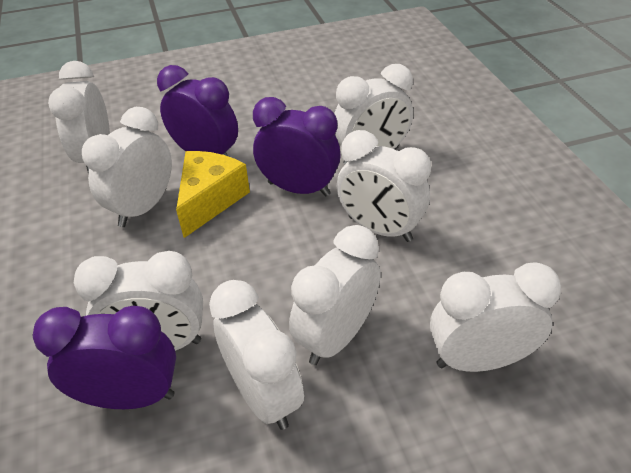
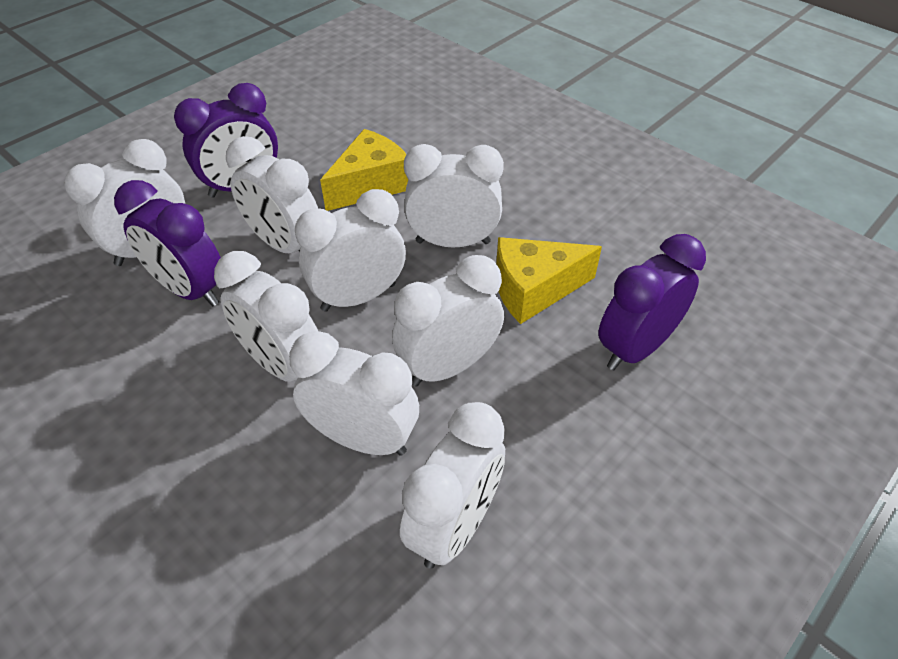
yellow cheese: 1 -> 2

